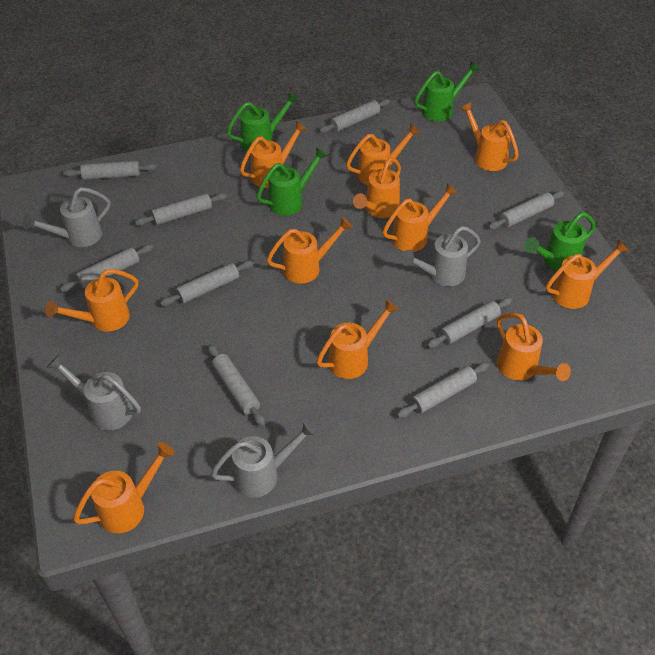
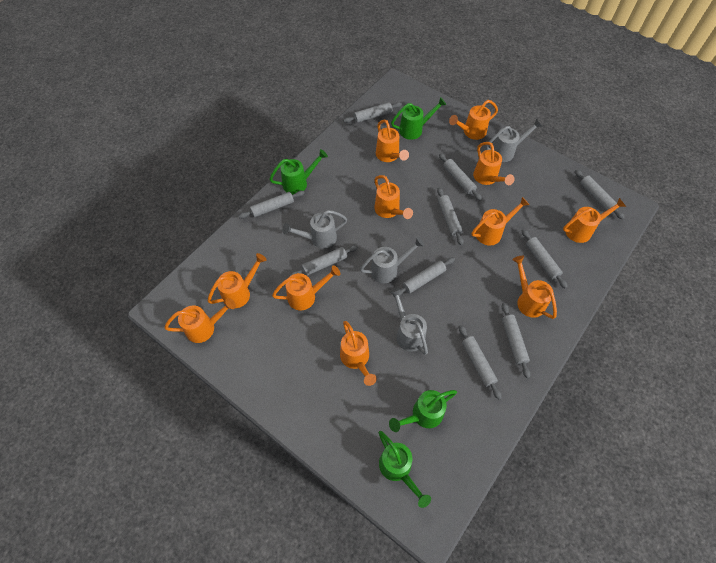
grey rolling pin: 9 -> 10

